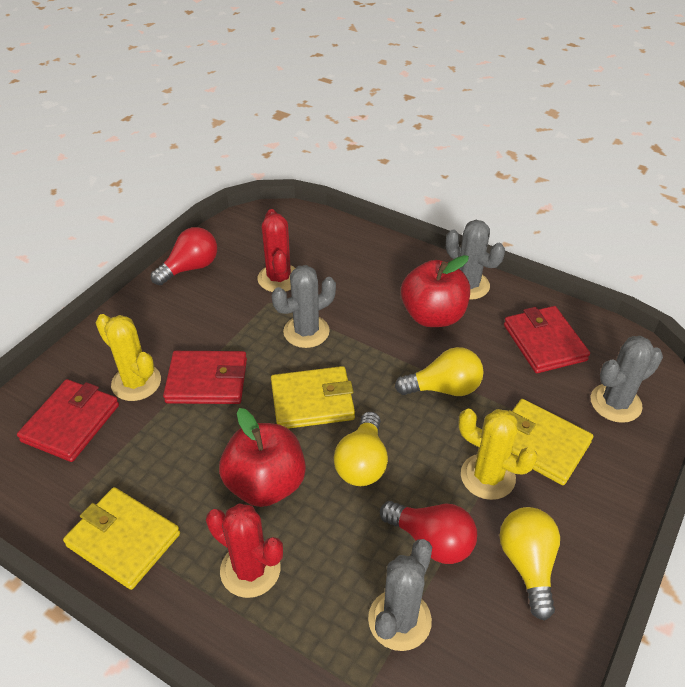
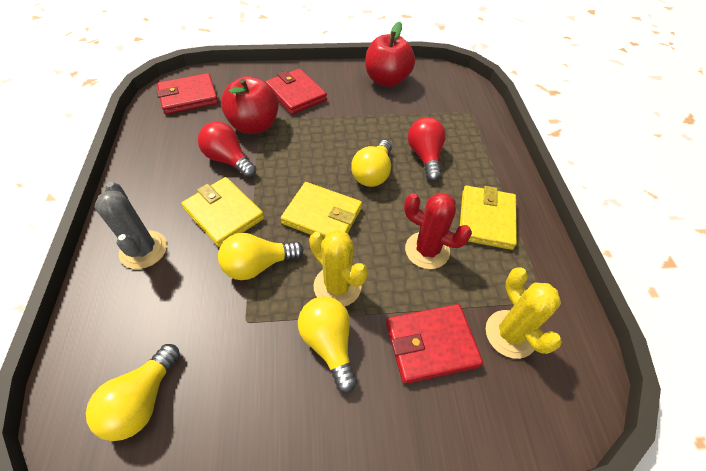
grey cactus: 4 -> 1
red cactus: 2 -> 1
yellow light bulb: 3 -> 4

